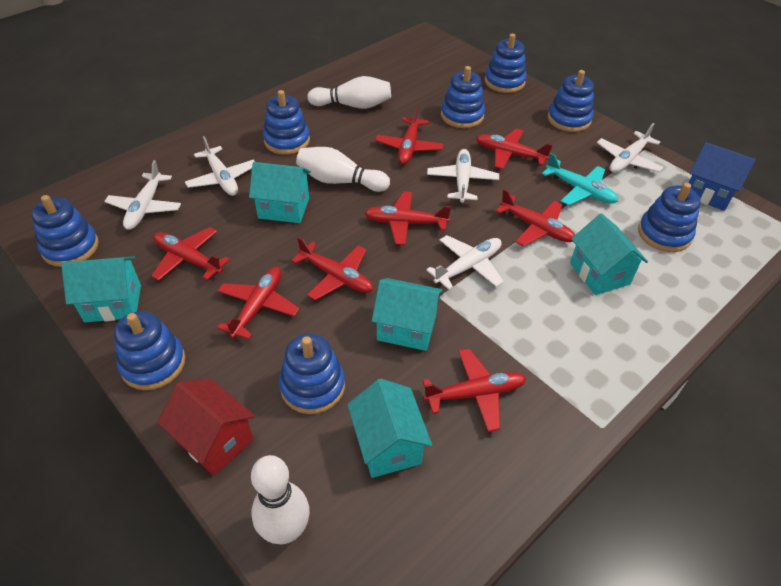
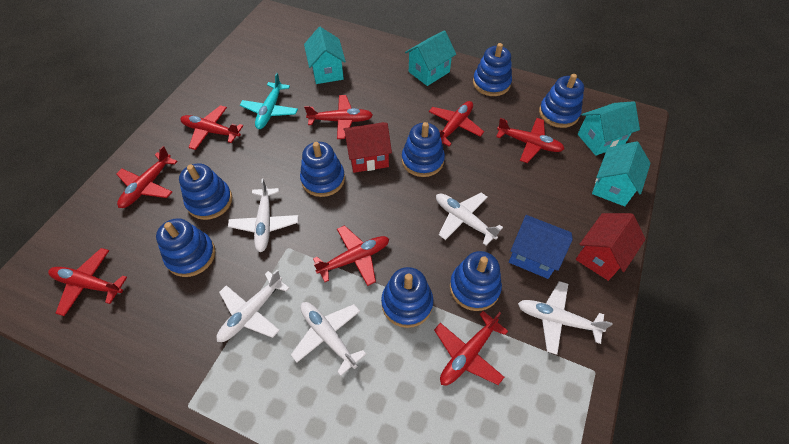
red house: 1 -> 2
turquoise house: 5 -> 4
white bowling pin: 3 -> 0

